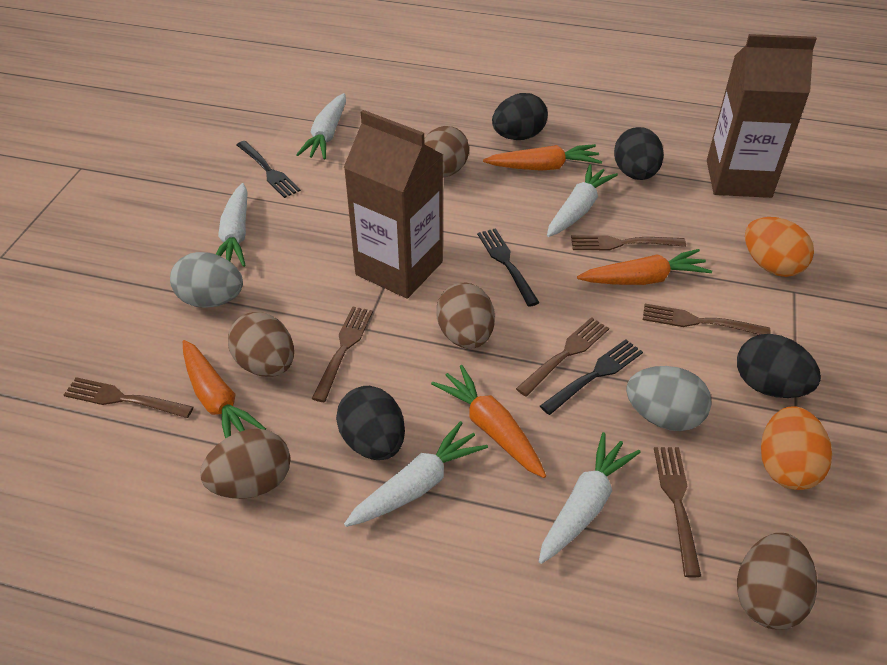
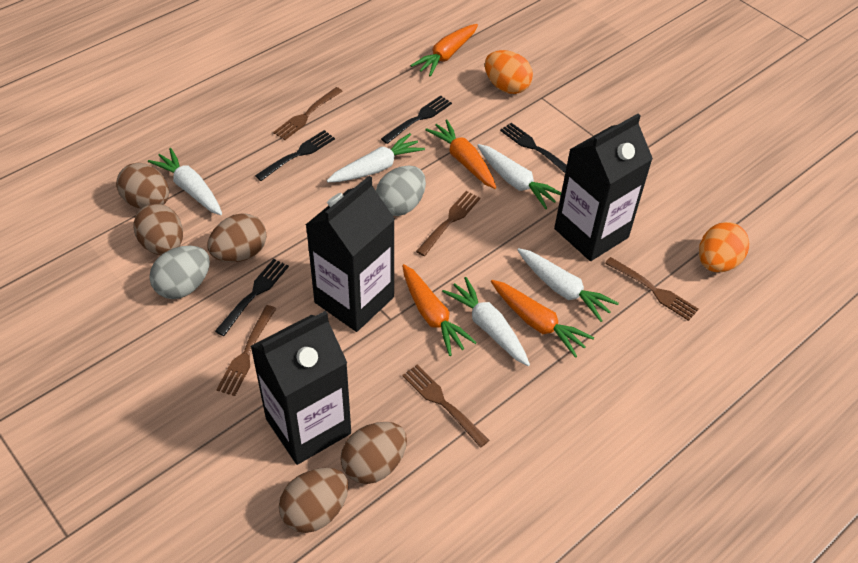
black carton: 0 -> 3
black egg: 4 -> 0
black fork: 3 -> 4
brown carton: 2 -> 0
brown fork: 6 -> 5

